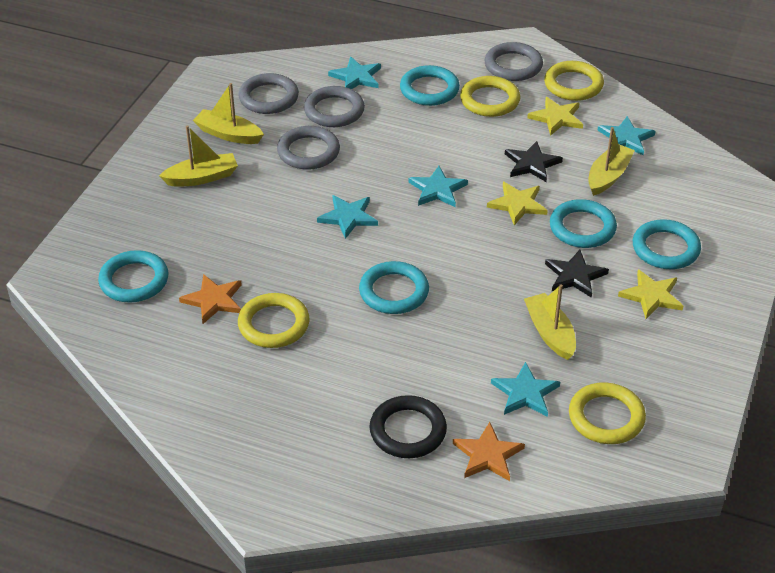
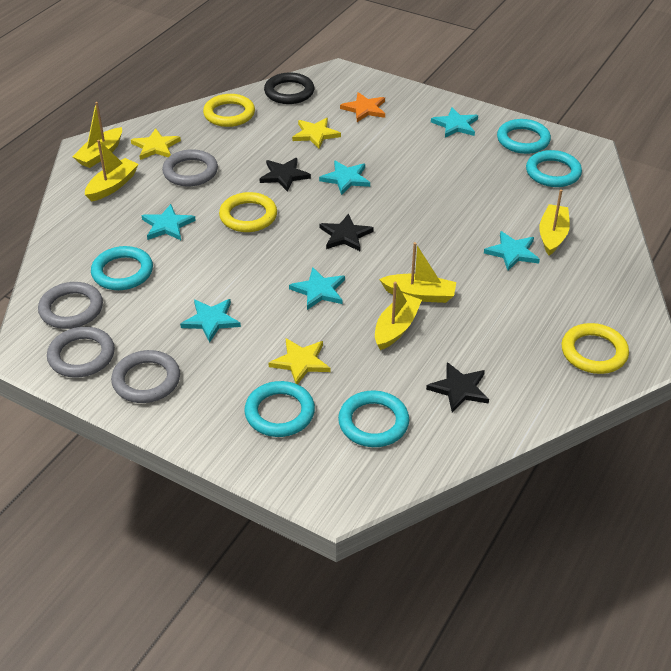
black star: 2 -> 3
orange star: 2 -> 1
turquoise star: 5 -> 6
yellow boat: 4 -> 5
yellow ring: 4 -> 3

